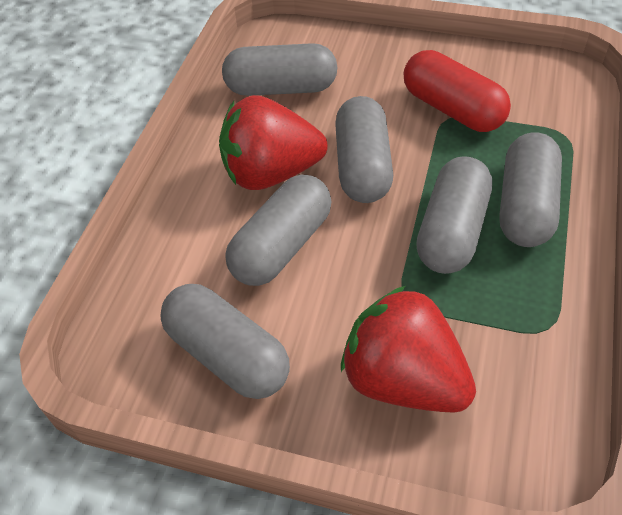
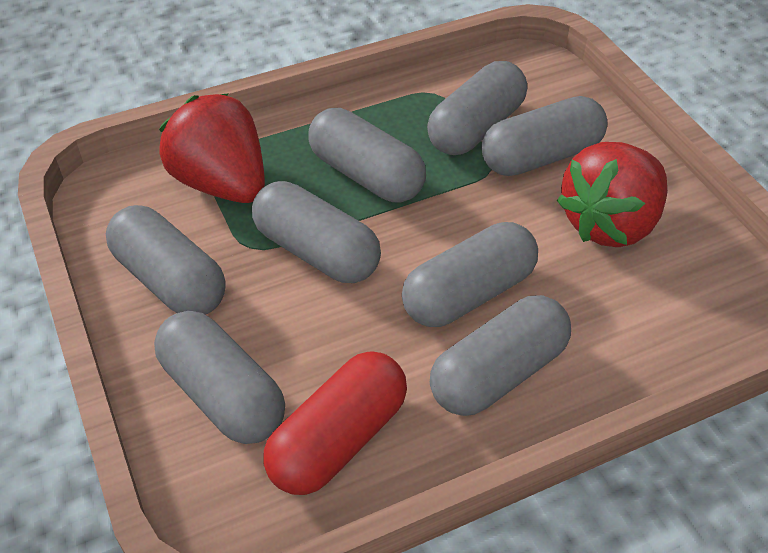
grey capsule: 6 -> 8

